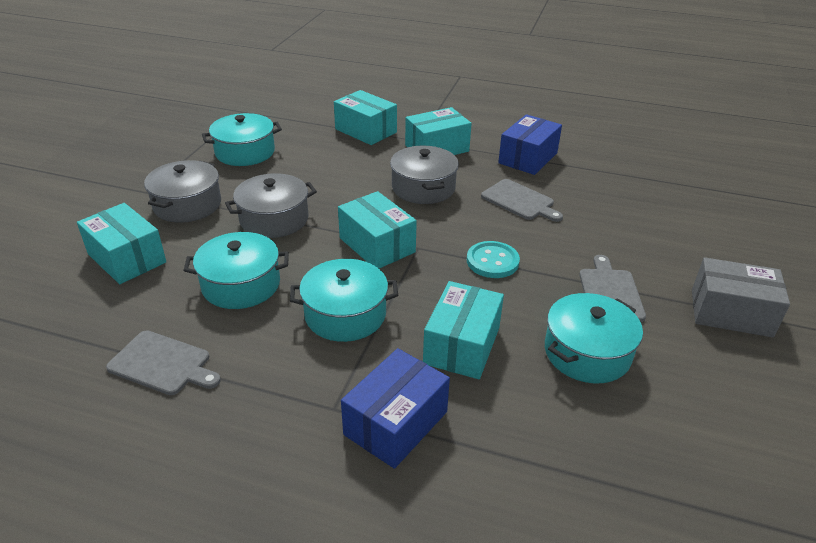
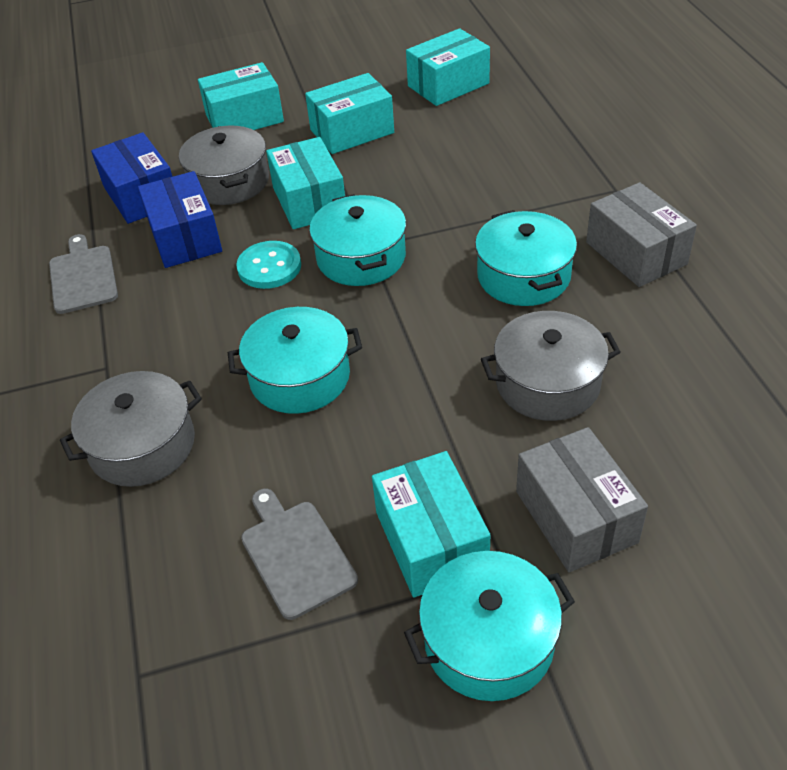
grey box: 1 -> 2
grey cutting board: 3 -> 2

